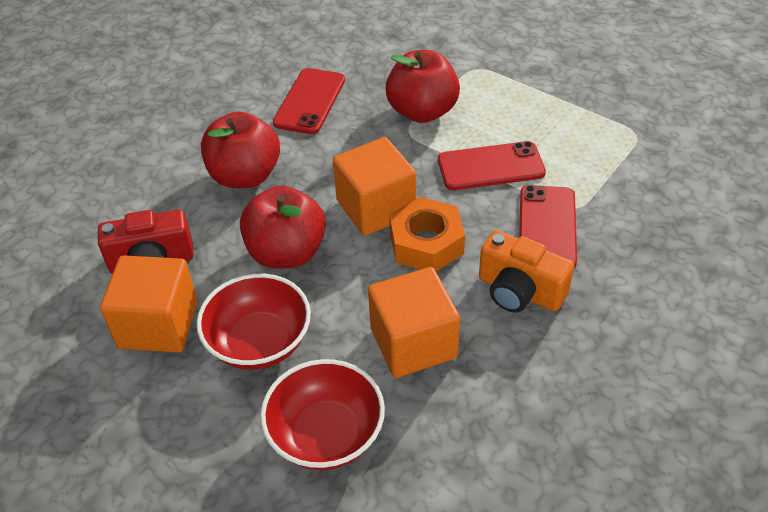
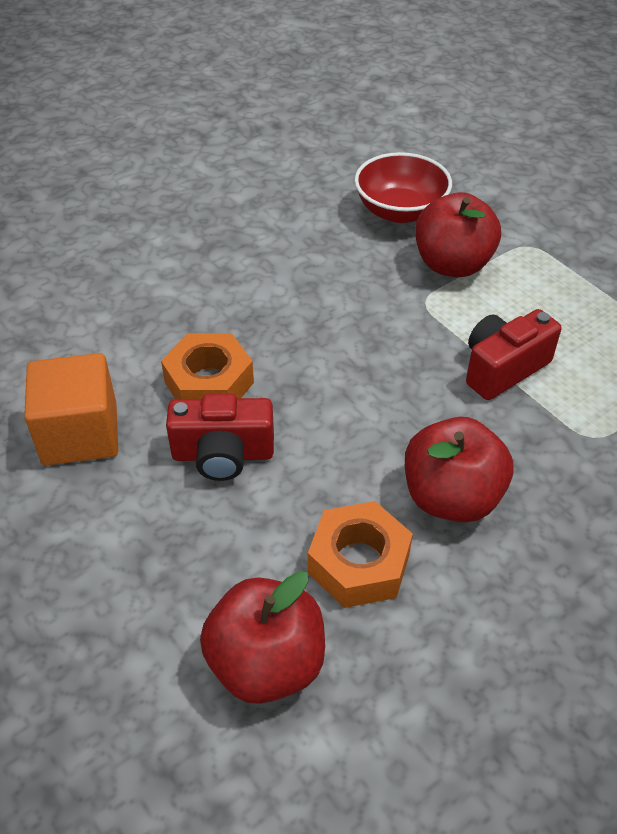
orange camera: 1 -> 0
orange cube: 3 -> 1
orange nut: 1 -> 2
red bowl: 2 -> 1
red camera: 1 -> 2
red phone: 3 -> 0

